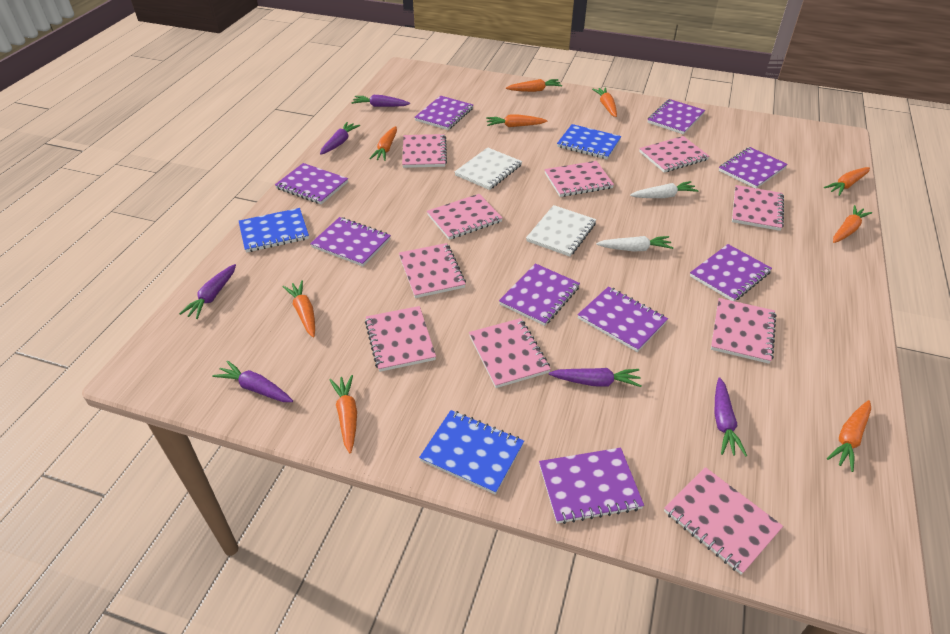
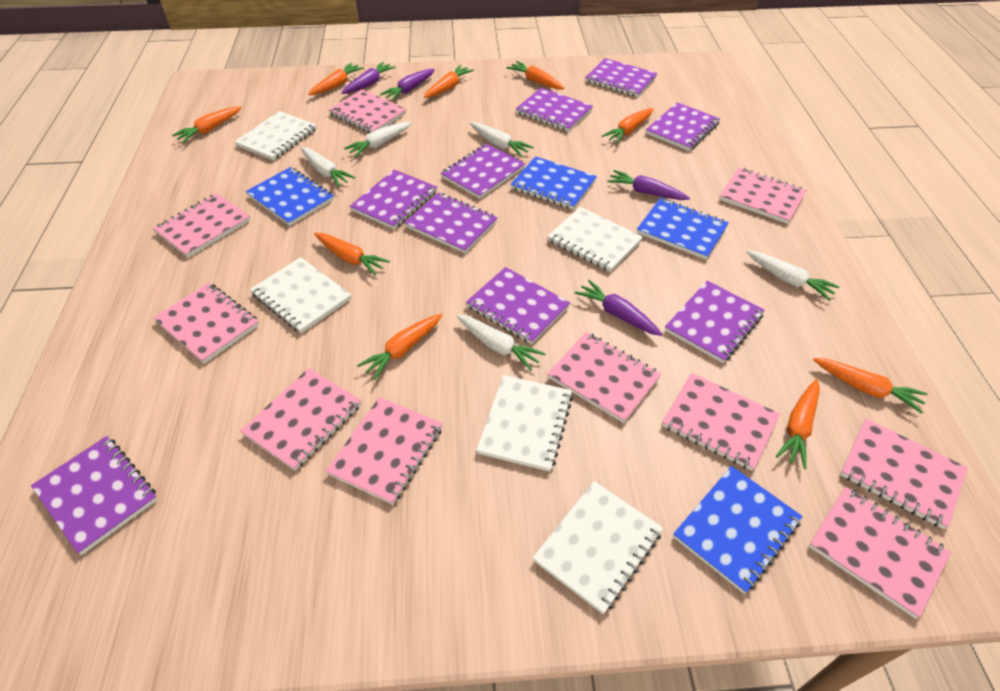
blue notebook: 3 -> 4
purple carrot: 6 -> 4
white carrot: 2 -> 5
white notebook: 2 -> 5

